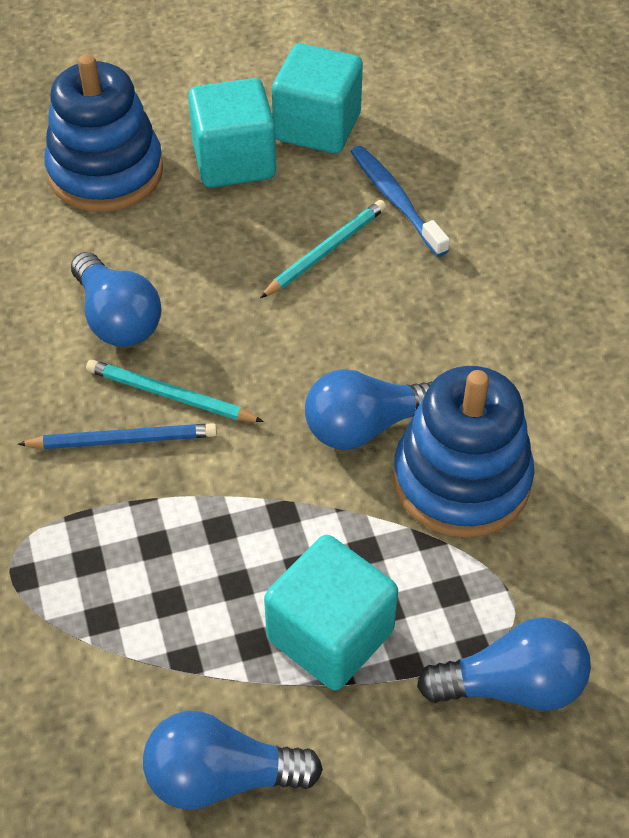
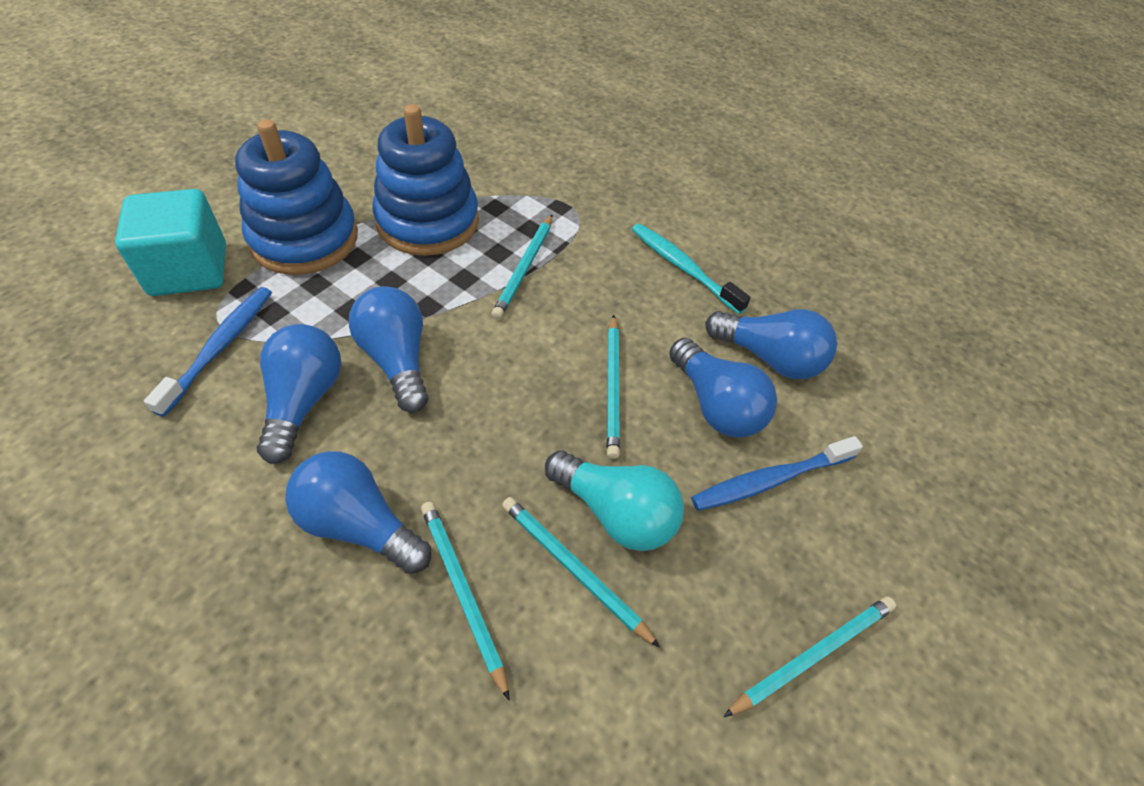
blue light bulb: 4 -> 5
blue pencil: 1 -> 0
blue toothbrush: 1 -> 2
turquoise cube: 3 -> 1
turquoise light bulb: 0 -> 1
turquoise pencil: 2 -> 5
turquoise toothbrush: 0 -> 1

